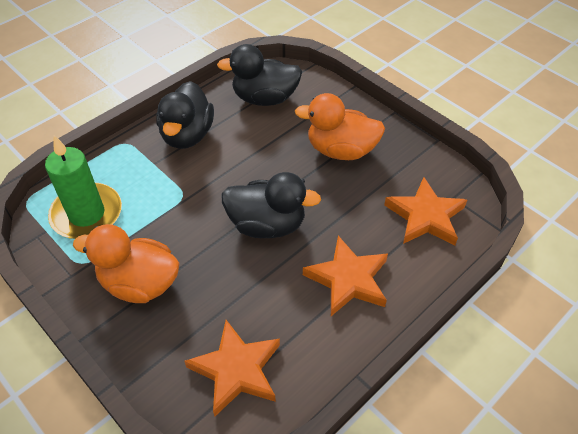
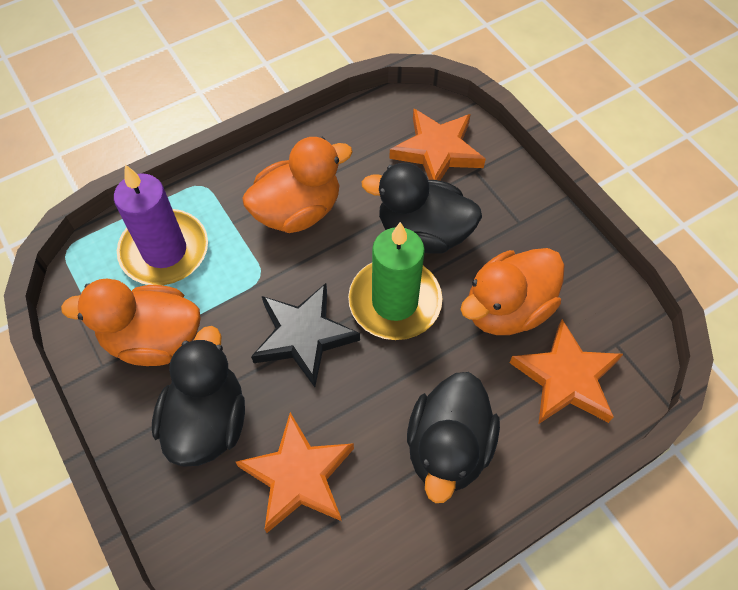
black star: 0 -> 1
orange duck: 2 -> 3
purple candle: 0 -> 1

